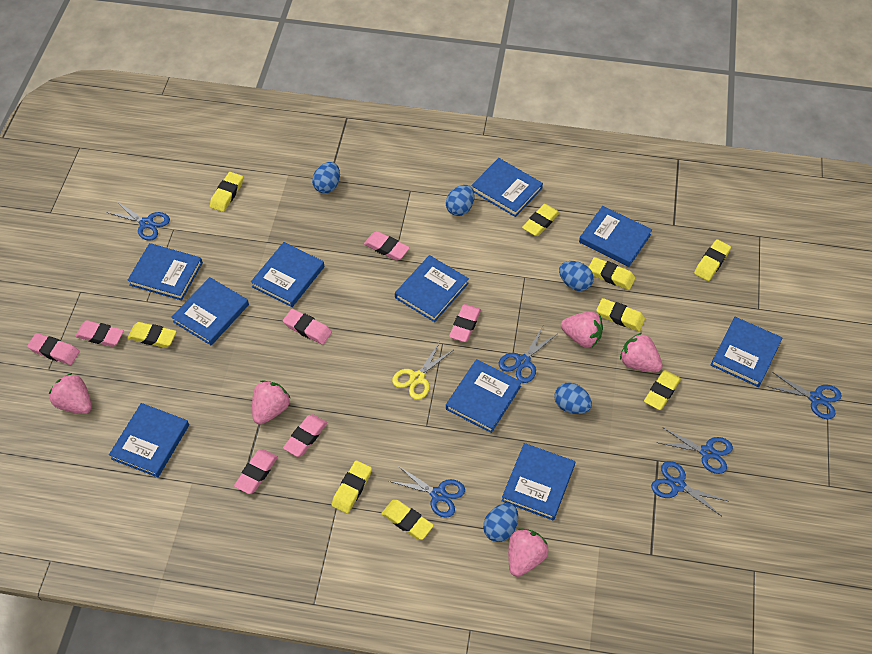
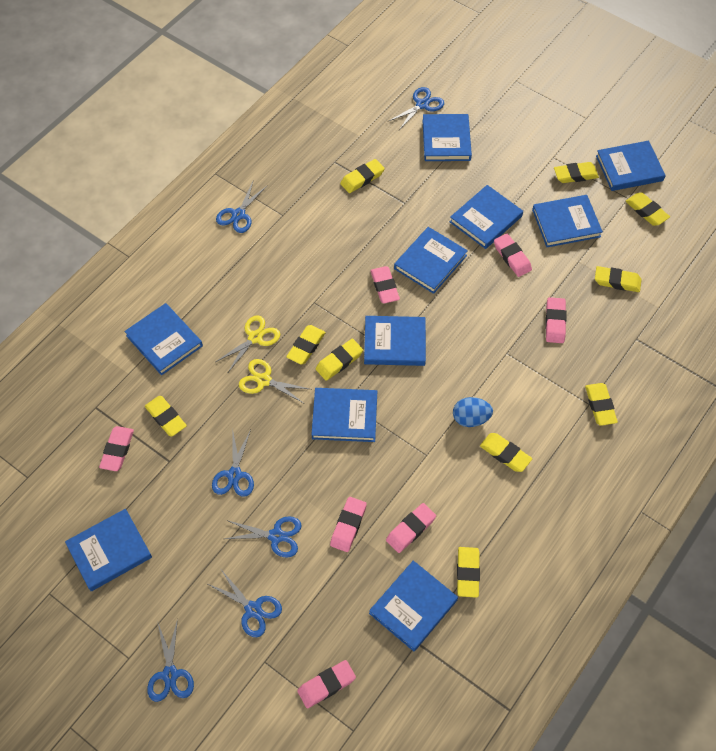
blue egg: 5 -> 1
pink strawberry: 5 -> 0
yellow eraser: 9 -> 10
yellow scissors: 1 -> 2

